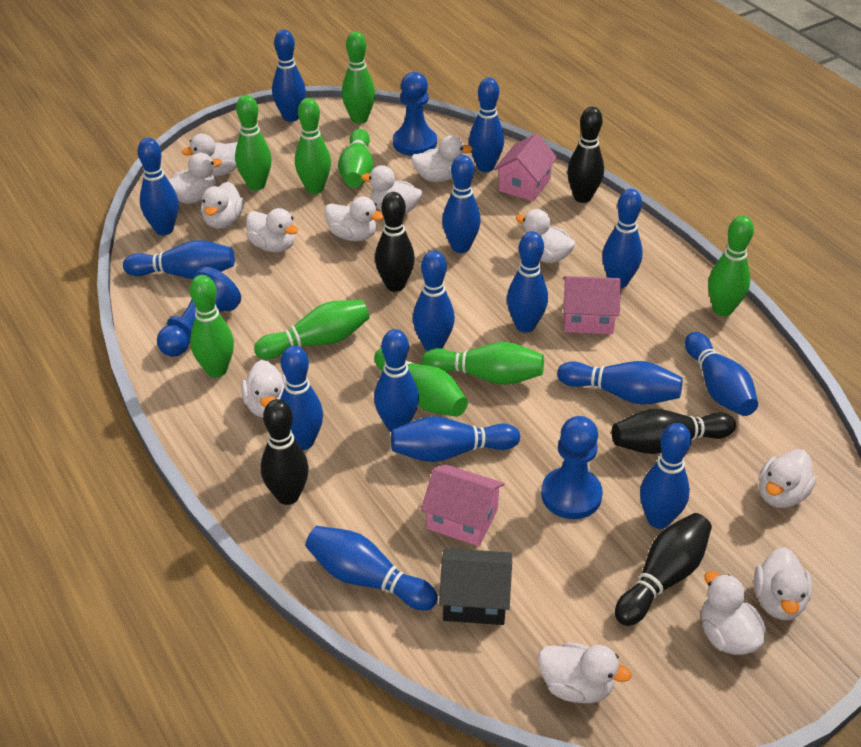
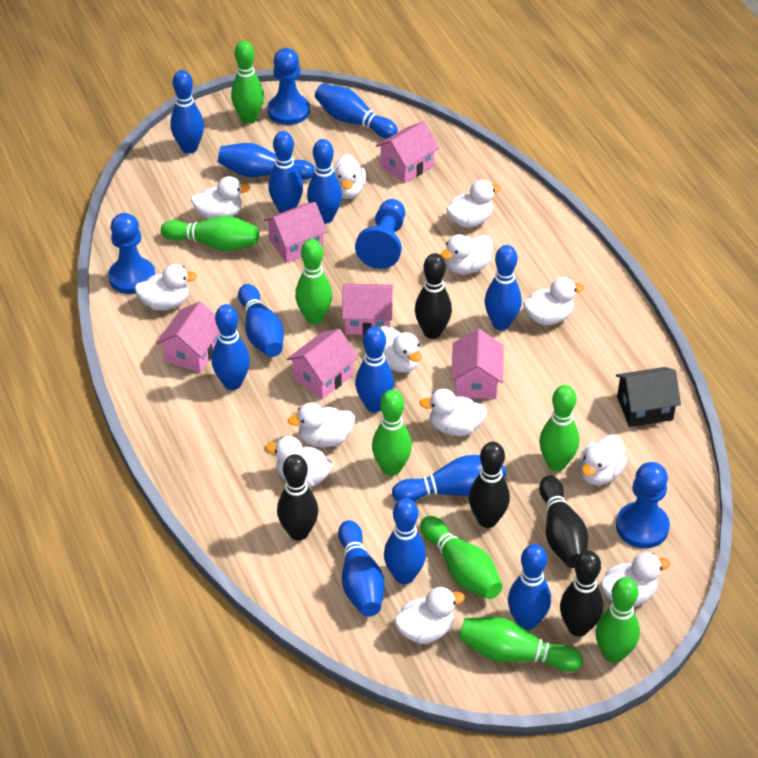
blue bowling pin: 15 -> 13
blue pawn: 3 -> 4
green bowling pin: 9 -> 8
pink house: 3 -> 6

